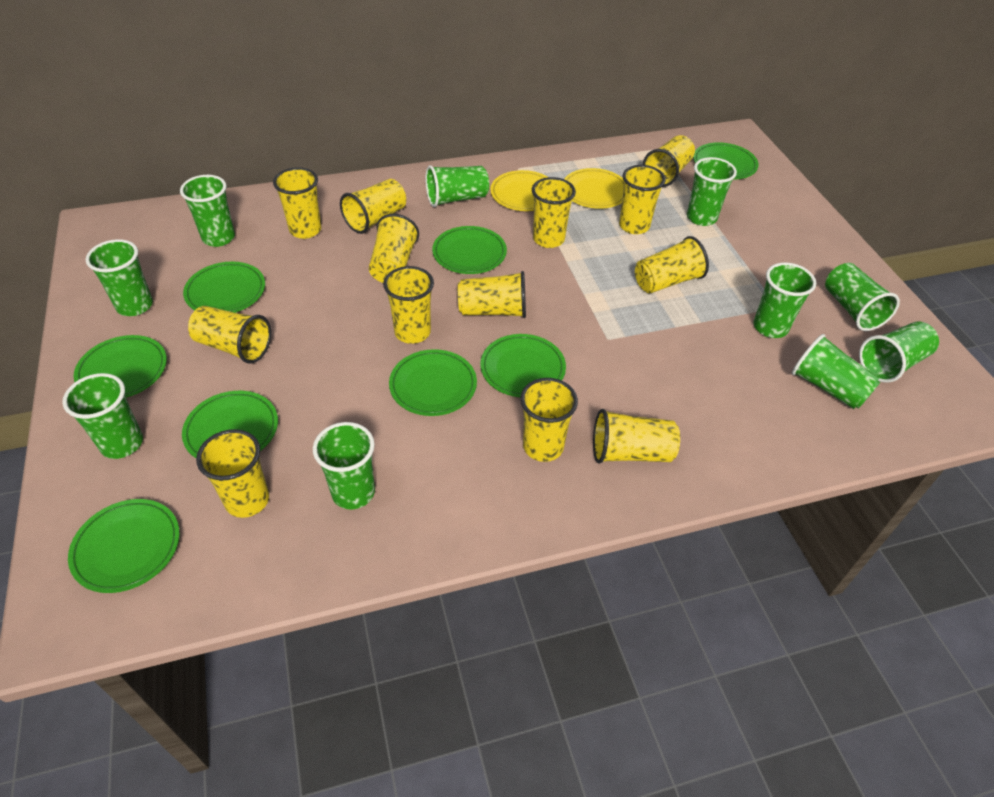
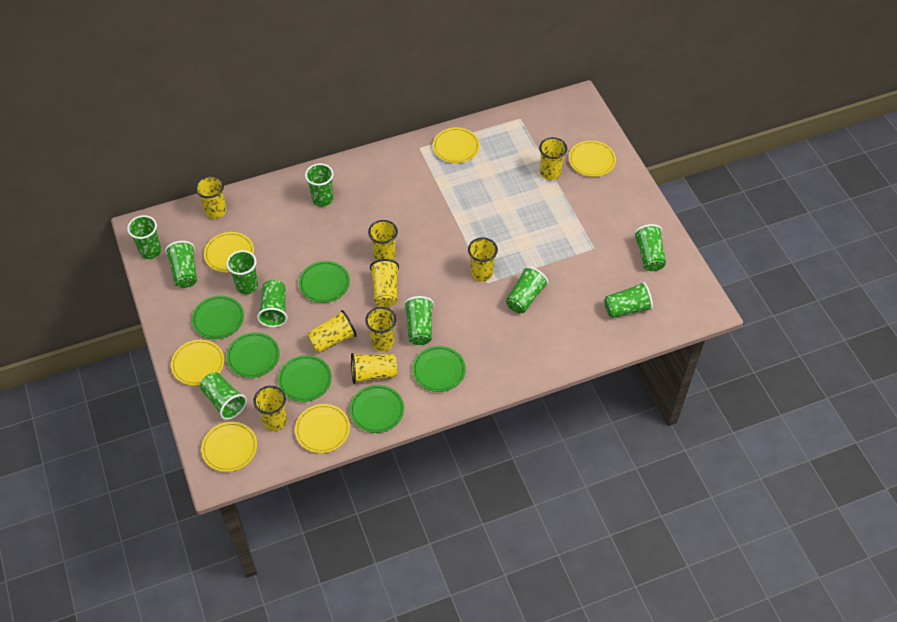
green plate: 8 -> 6
yellow cup: 13 -> 9
yellow plate: 2 -> 6

